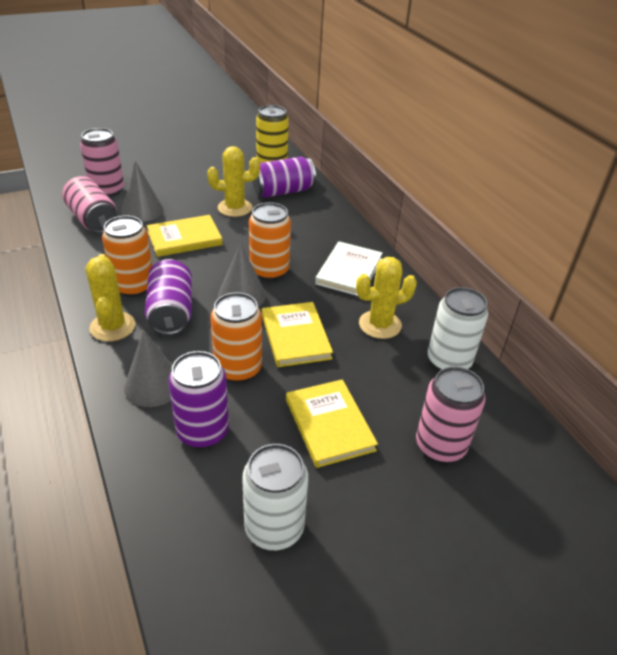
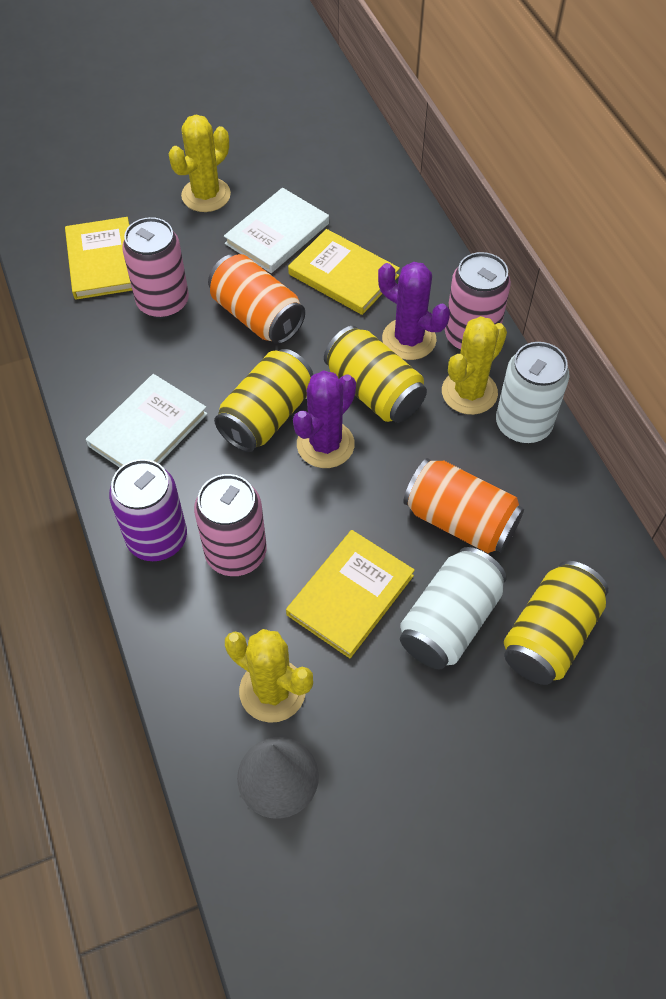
grey cone: 3 -> 1
orange can: 3 -> 2
purple cactus: 0 -> 2
purple can: 3 -> 1
white book: 1 -> 2
yellow can: 1 -> 3

